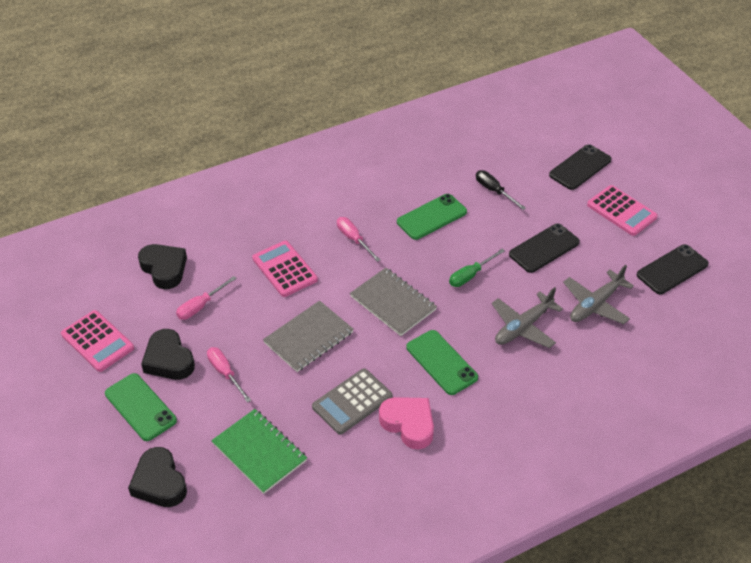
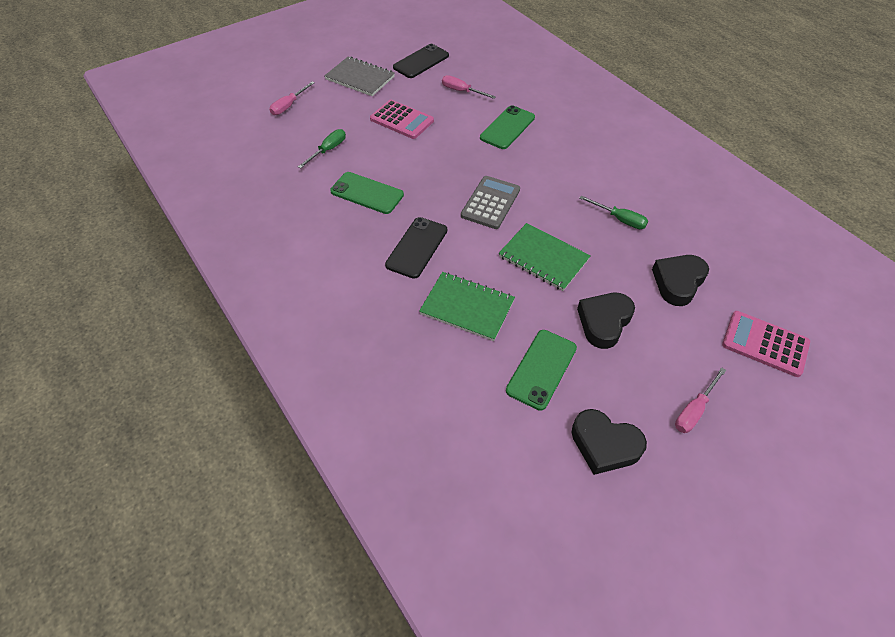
black phone: 3 -> 2
black screwdriver: 1 -> 0
green notebook: 1 -> 2
green screwdriver: 1 -> 2
grey notebook: 2 -> 1
grey plane: 2 -> 0
pink calculator: 3 -> 2
pink heart: 1 -> 0

